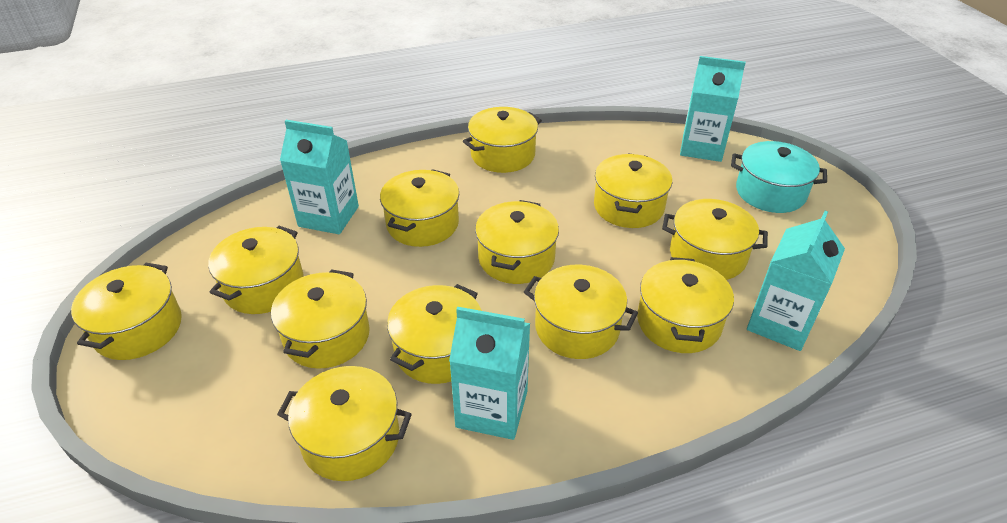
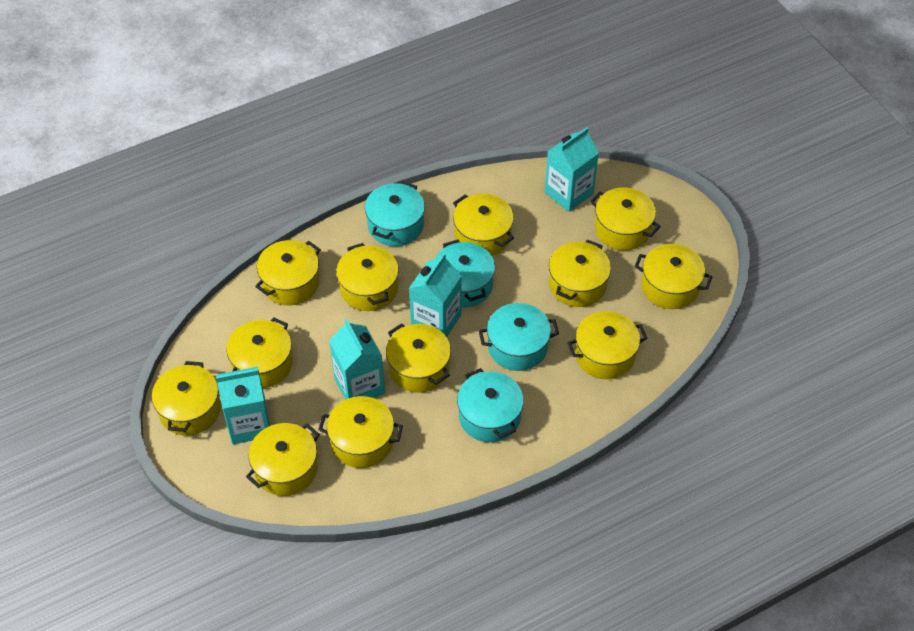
turquoise pot: 1 -> 4

